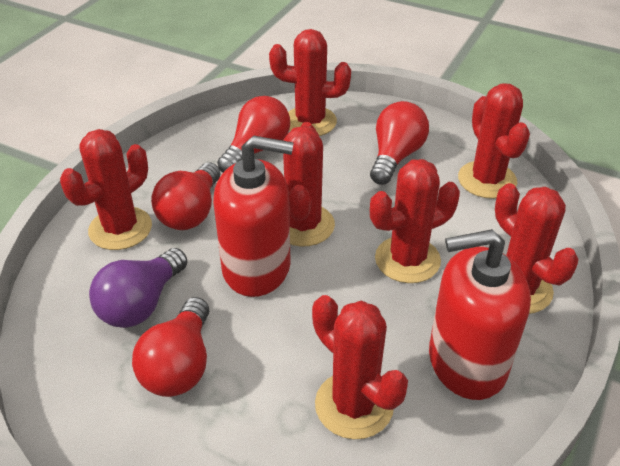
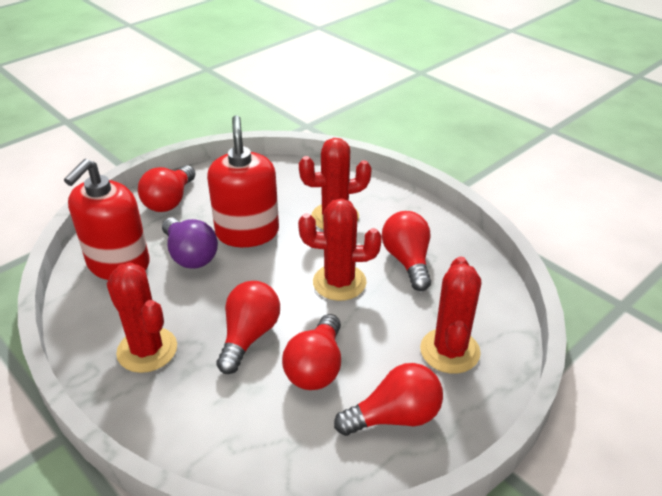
red cactus: 7 -> 4
red light bulb: 4 -> 5

